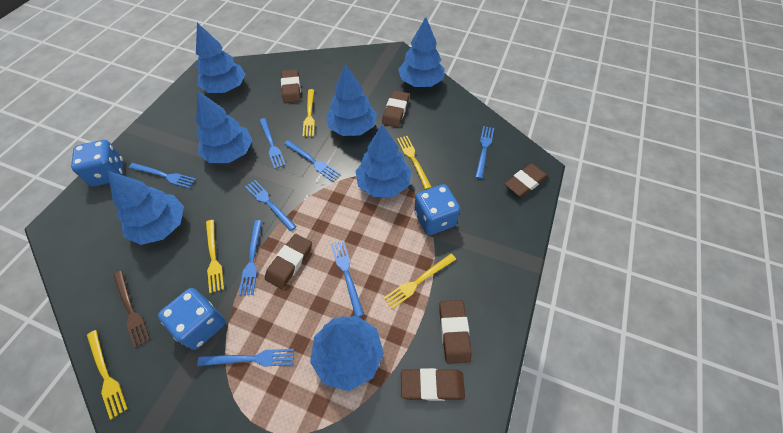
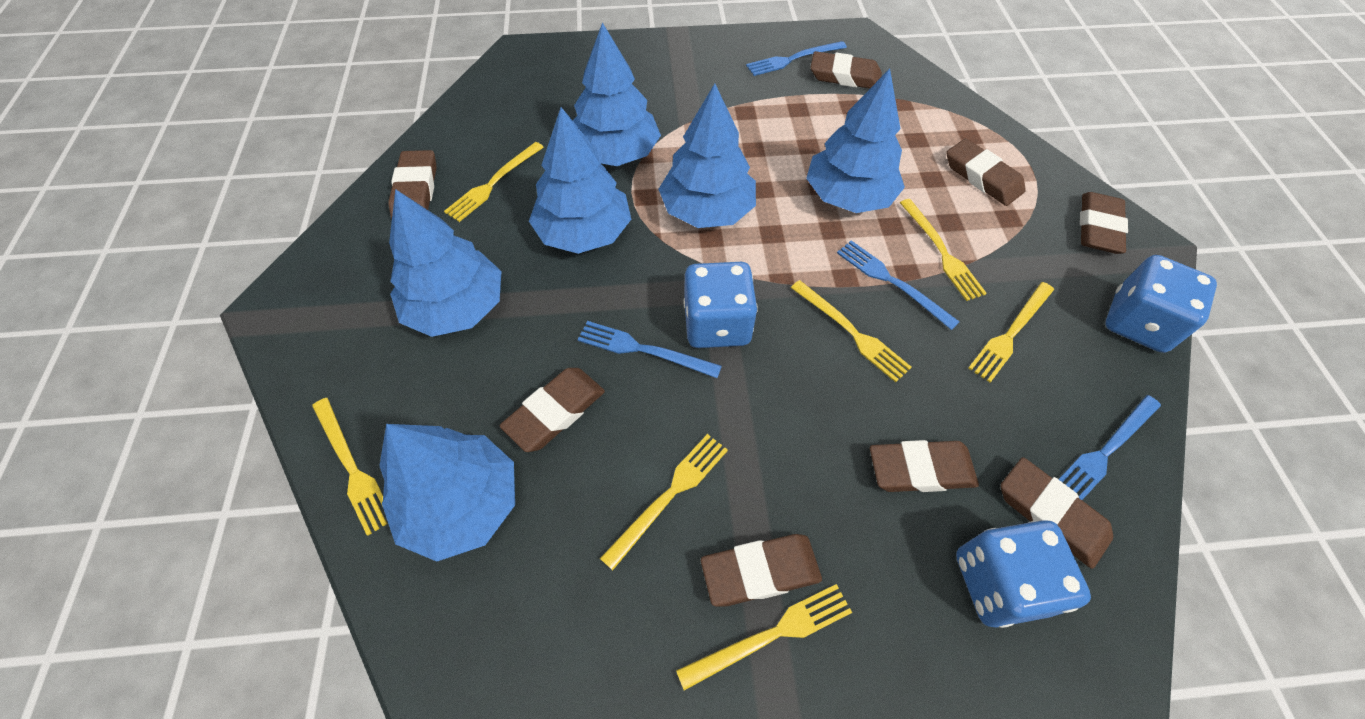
blue fork: 8 -> 4
blue tree: 7 -> 6
brown eraser: 6 -> 8
brown fork: 1 -> 0
yellow fork: 5 -> 7

